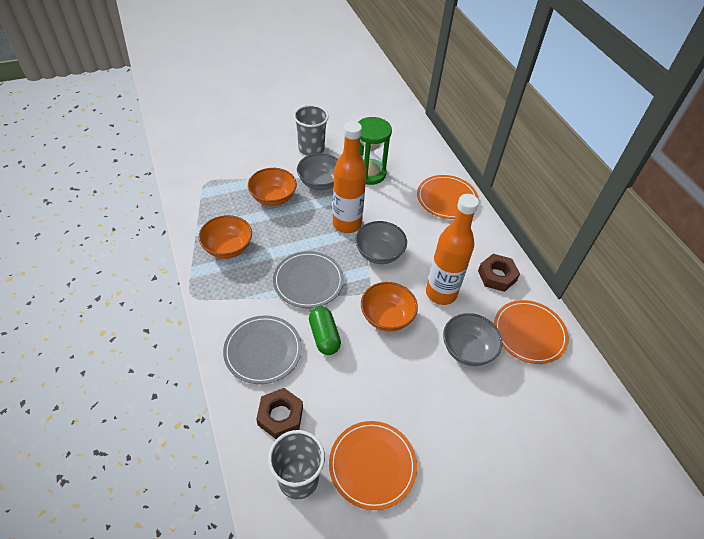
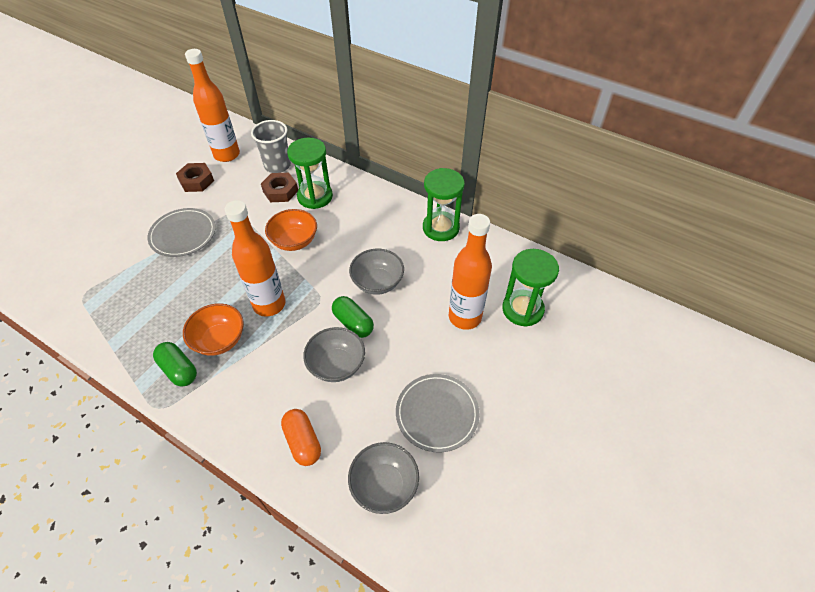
green capsule: 1 -> 2
green hourglass: 1 -> 3
grey cup: 2 -> 1
orange bottle: 2 -> 3
orange bowl: 3 -> 2
orange capsule: 0 -> 1
orange plate: 3 -> 0

